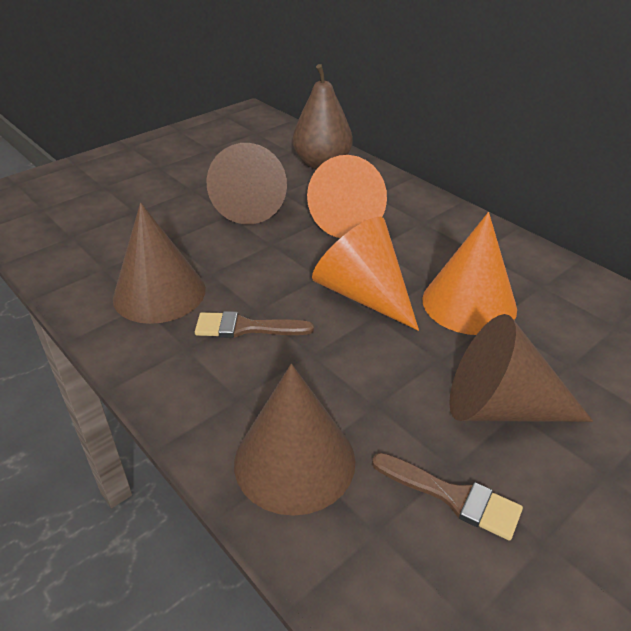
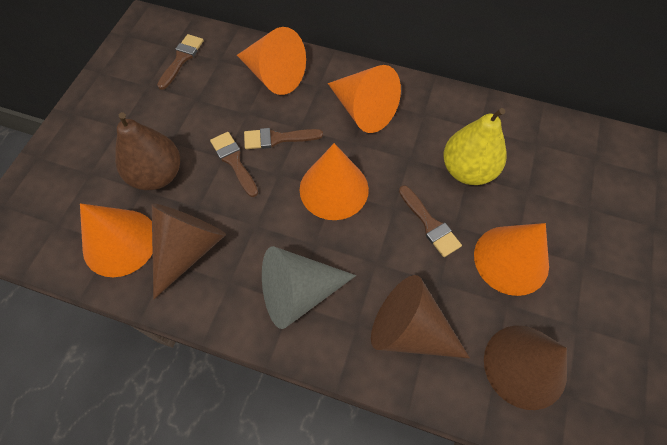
brown brush: 2 -> 4
brown cone: 4 -> 3
grey cone: 0 -> 1
orange cone: 3 -> 5
yellow pear: 0 -> 1

